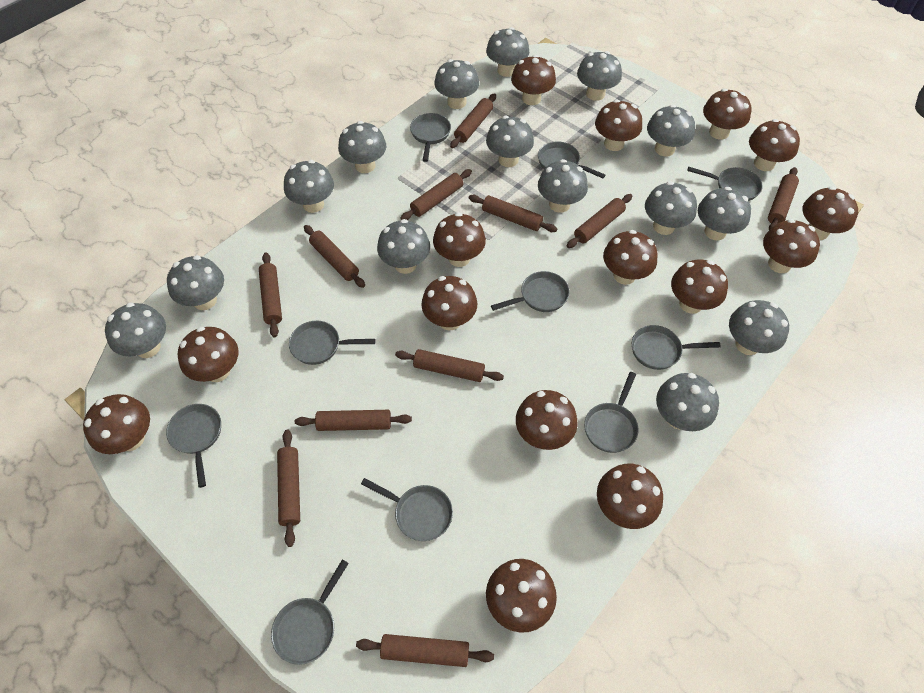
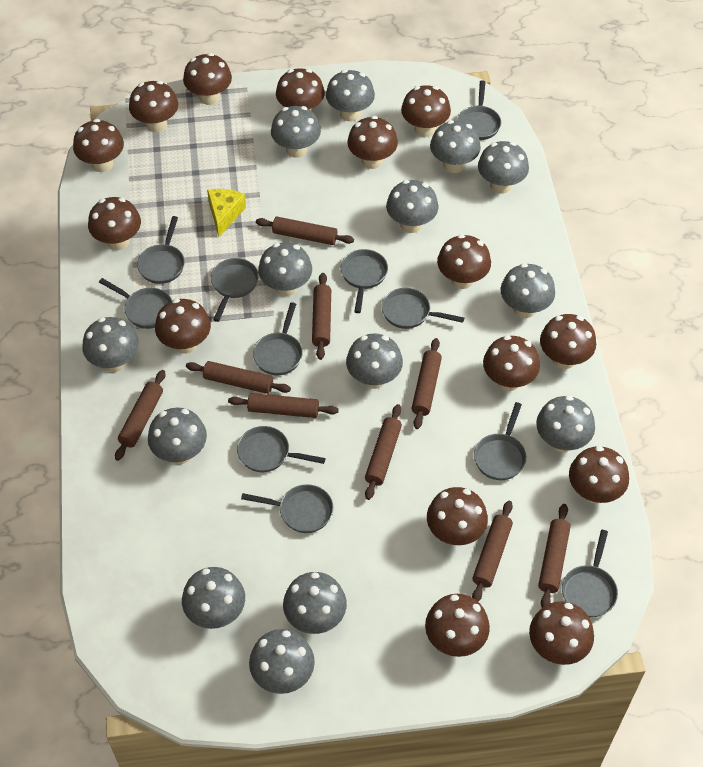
brown rolling pin: 11 -> 9
grey mushroom: 15 -> 14
grey pan: 10 -> 11
yellow cheese: 0 -> 1

